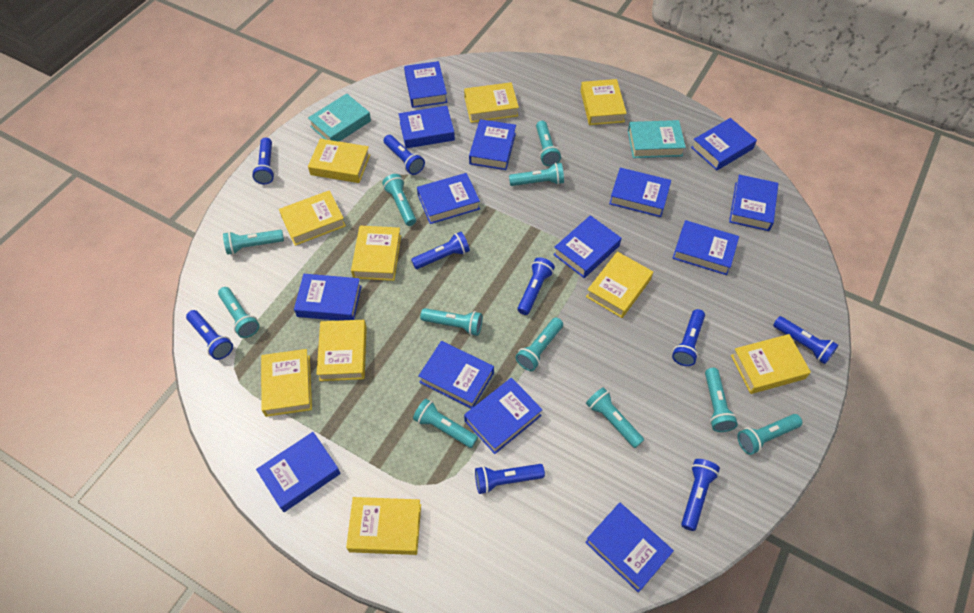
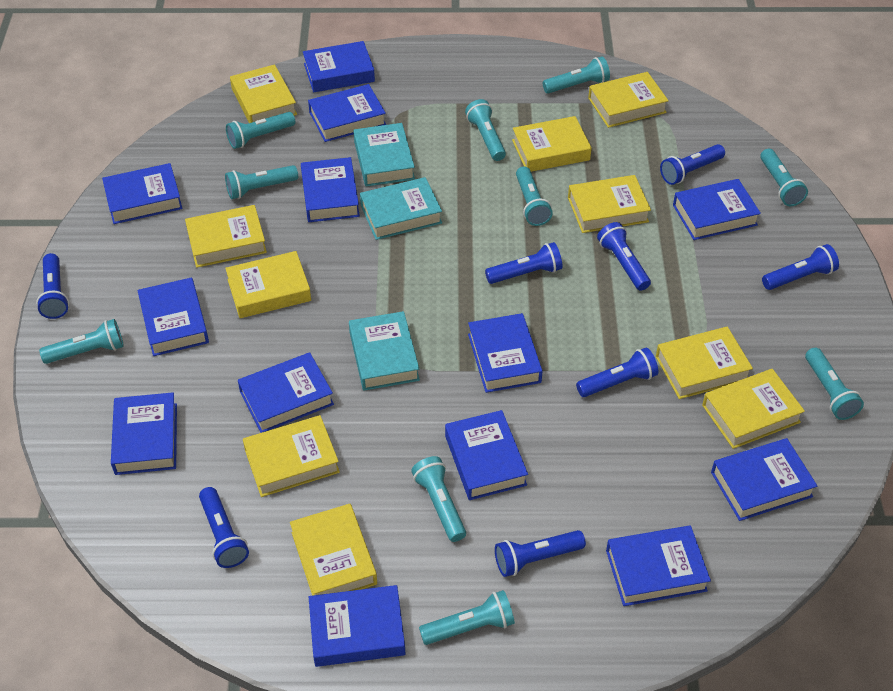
blue book: 14 -> 13
blue flashlight: 9 -> 8
turquoise book: 2 -> 3
turquoise flashlight: 11 -> 10

